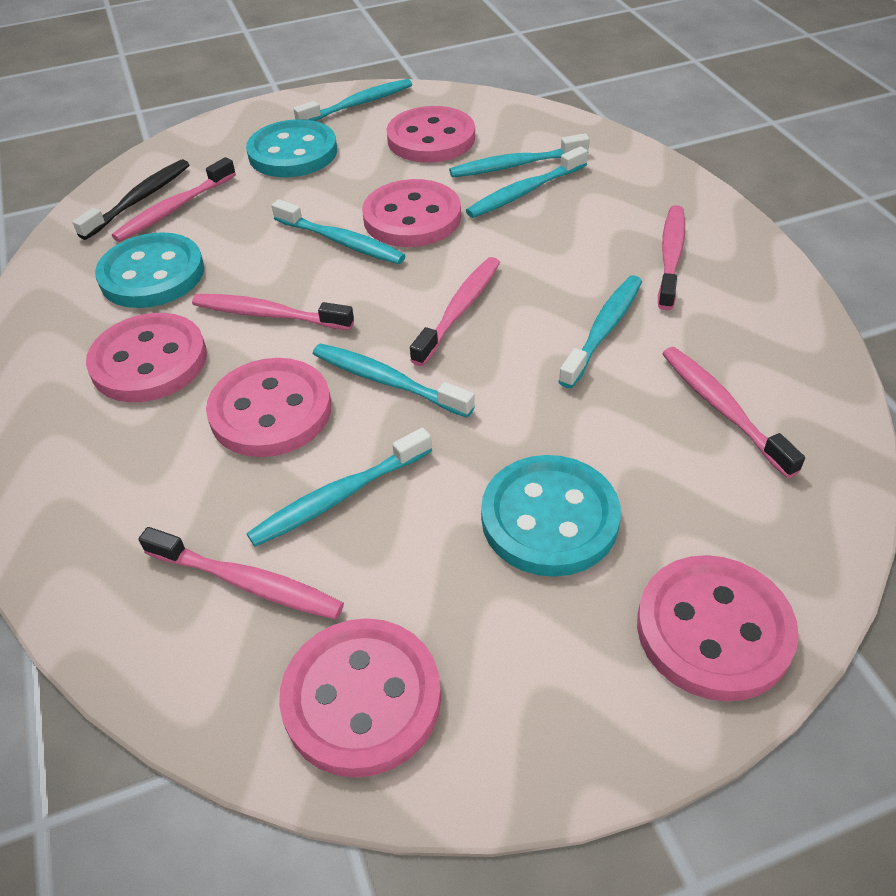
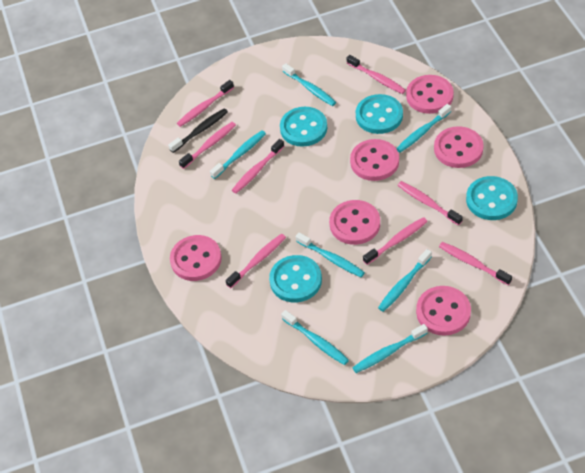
pink toothbrush: 6 -> 8
turquoise button: 3 -> 4

